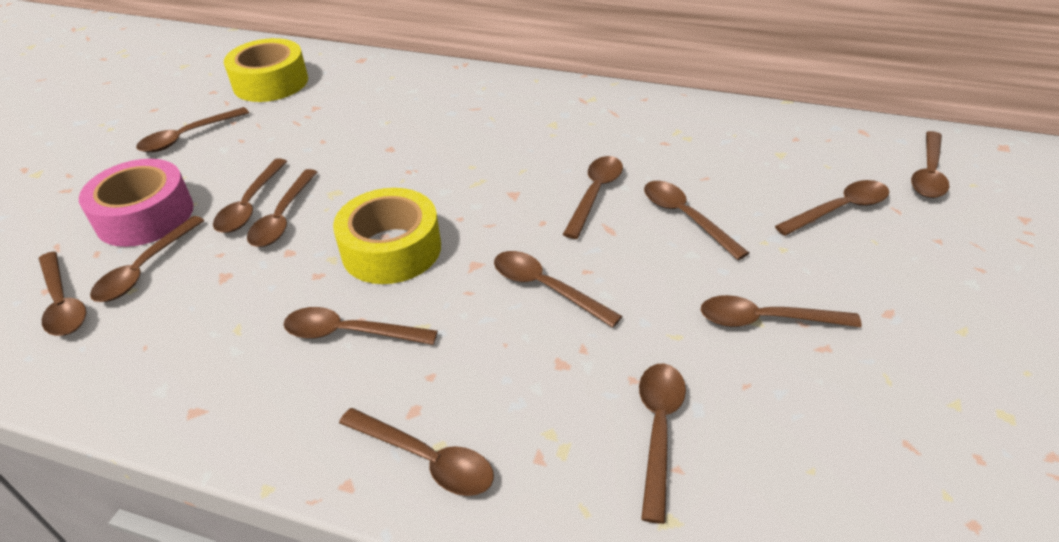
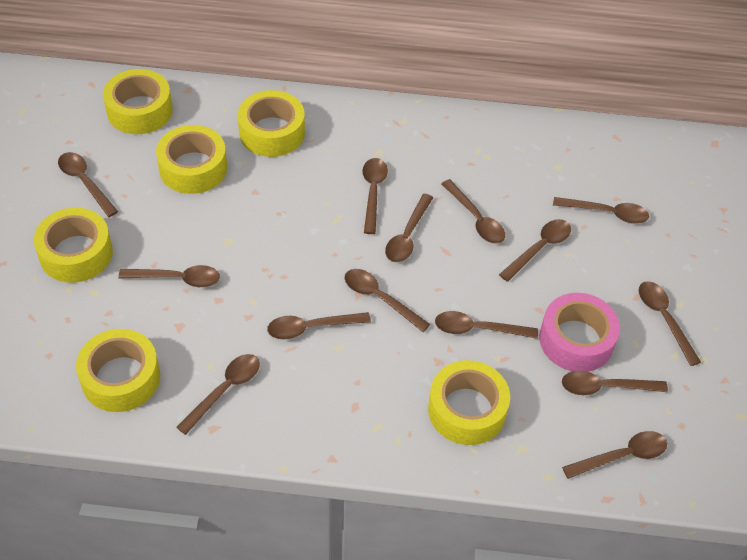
yellow tape: 2 -> 6

